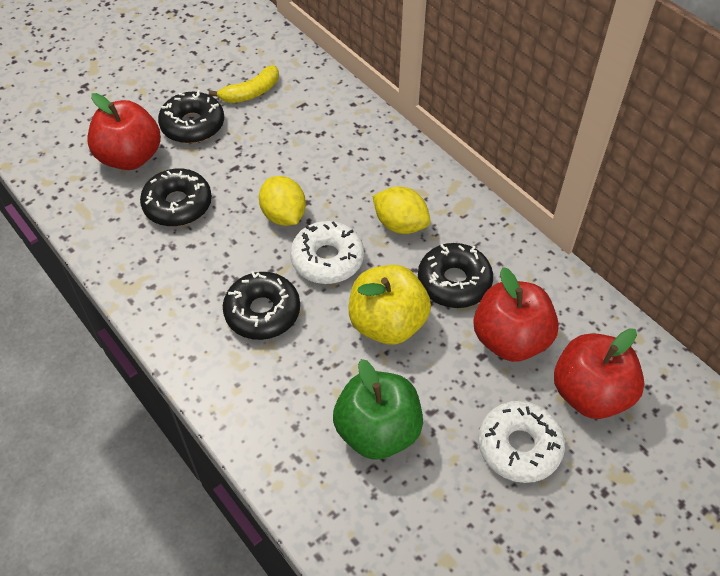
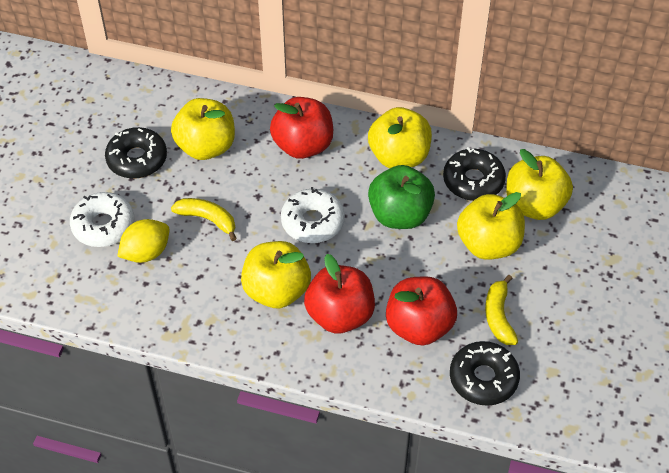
black donut: 4 -> 3
yellow apple: 1 -> 5
yellow banana: 1 -> 2
yellow lemon: 2 -> 1

